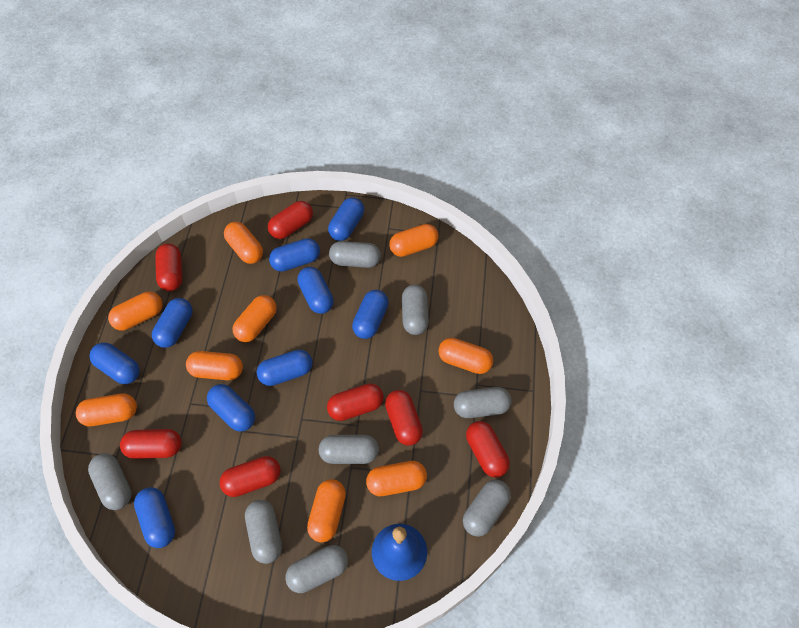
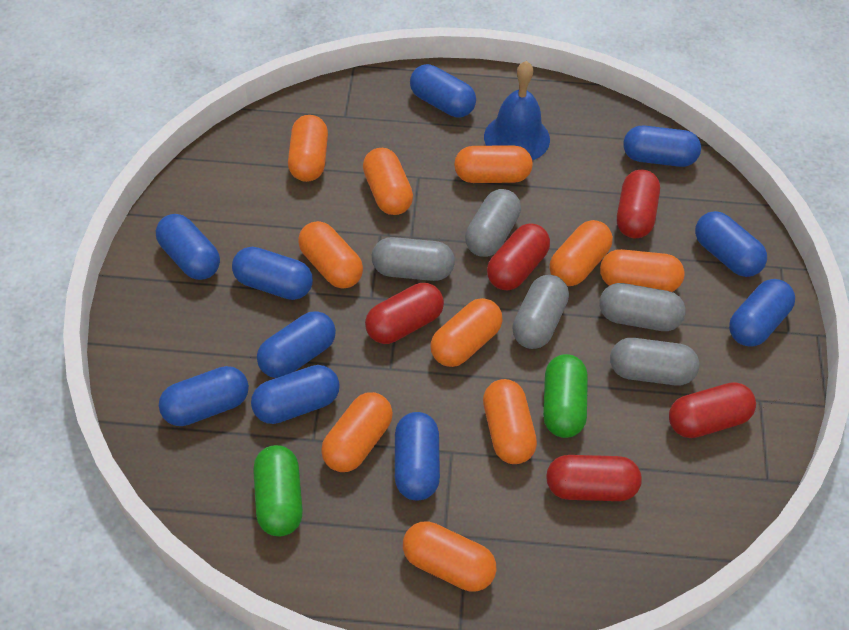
blue capsule: 9 -> 10
green capsule: 0 -> 2
grey capsule: 8 -> 5
orange capsule: 9 -> 10
red capsule: 7 -> 5

